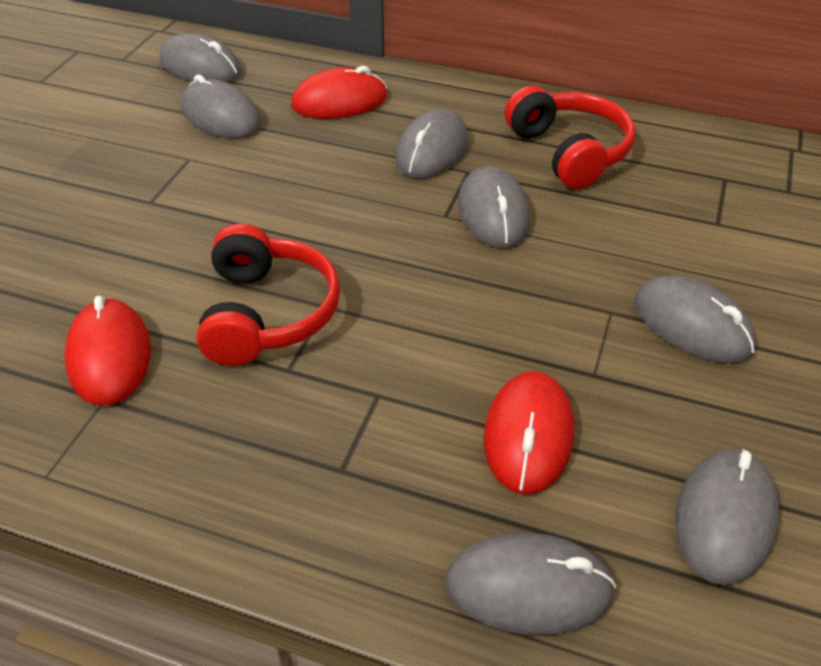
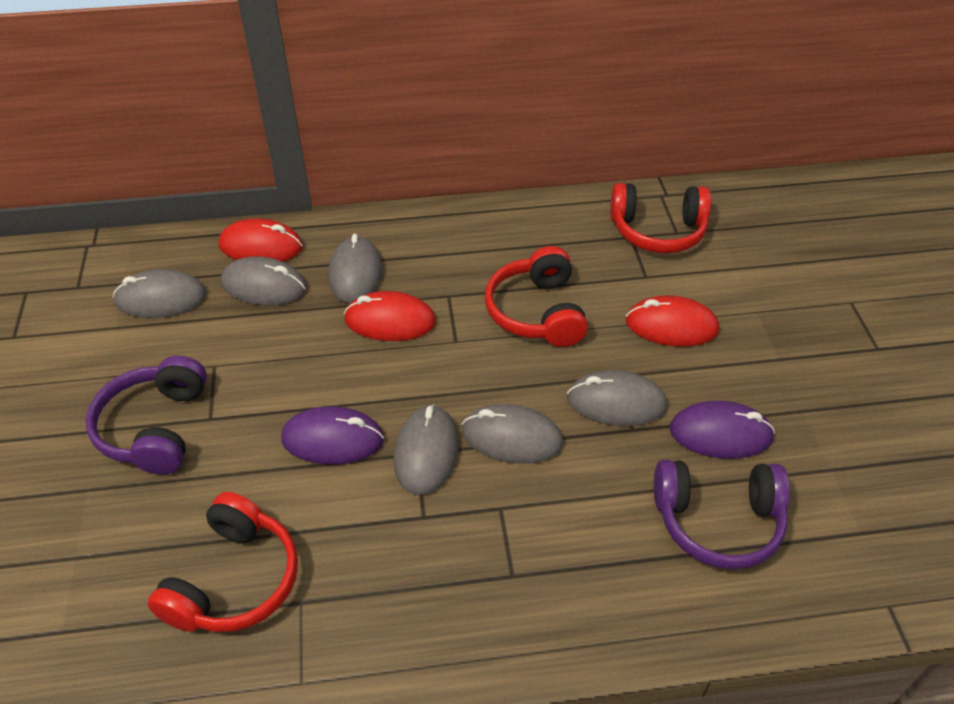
grey mouse: 7 -> 6
purple headphones: 0 -> 2
purple mouse: 0 -> 2
red headphones: 2 -> 3

